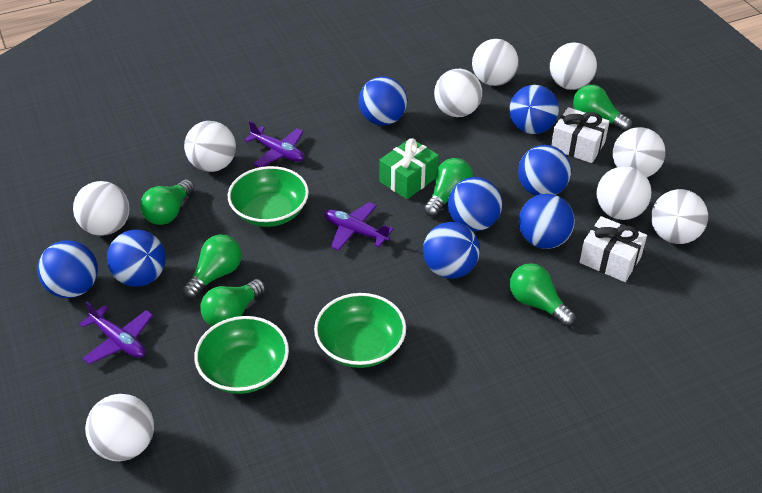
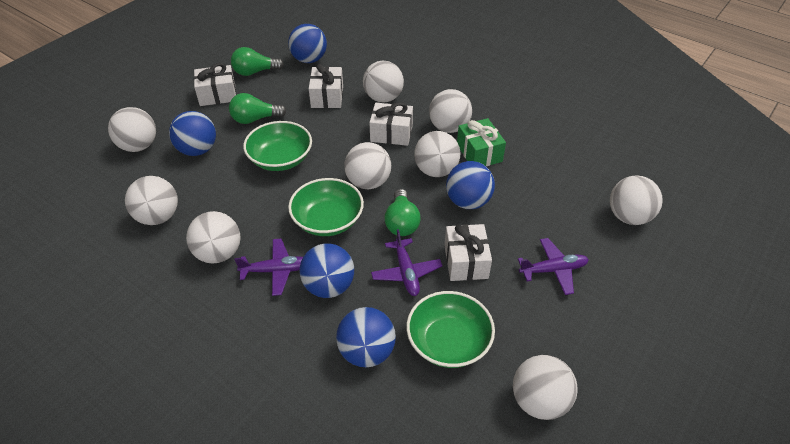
blue ball: 8 -> 5
green light bulb: 6 -> 3
white gift: 2 -> 4

